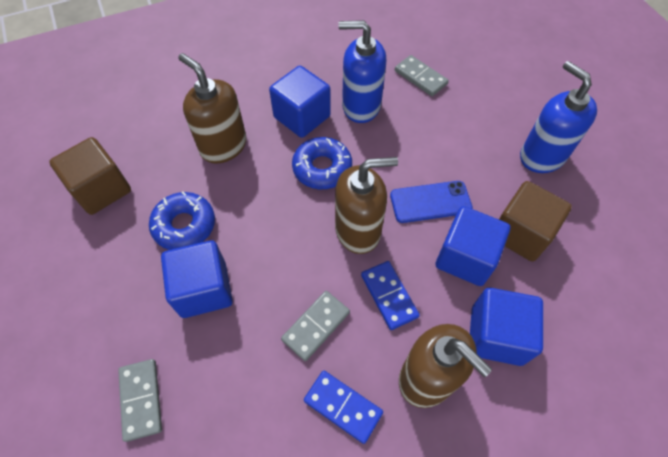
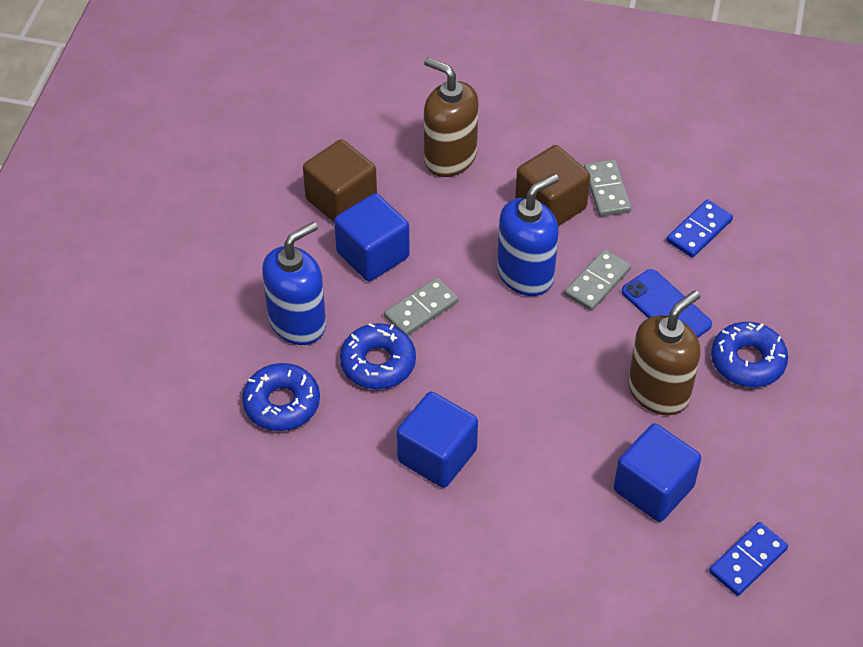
blue cube: 4 -> 3
blue donut: 2 -> 3
brown soap dispenser: 3 -> 2

